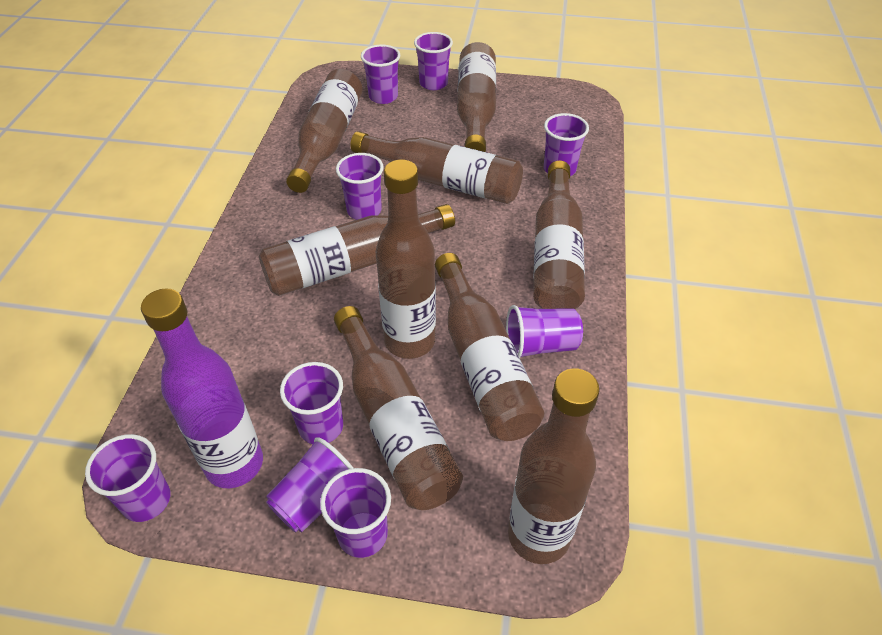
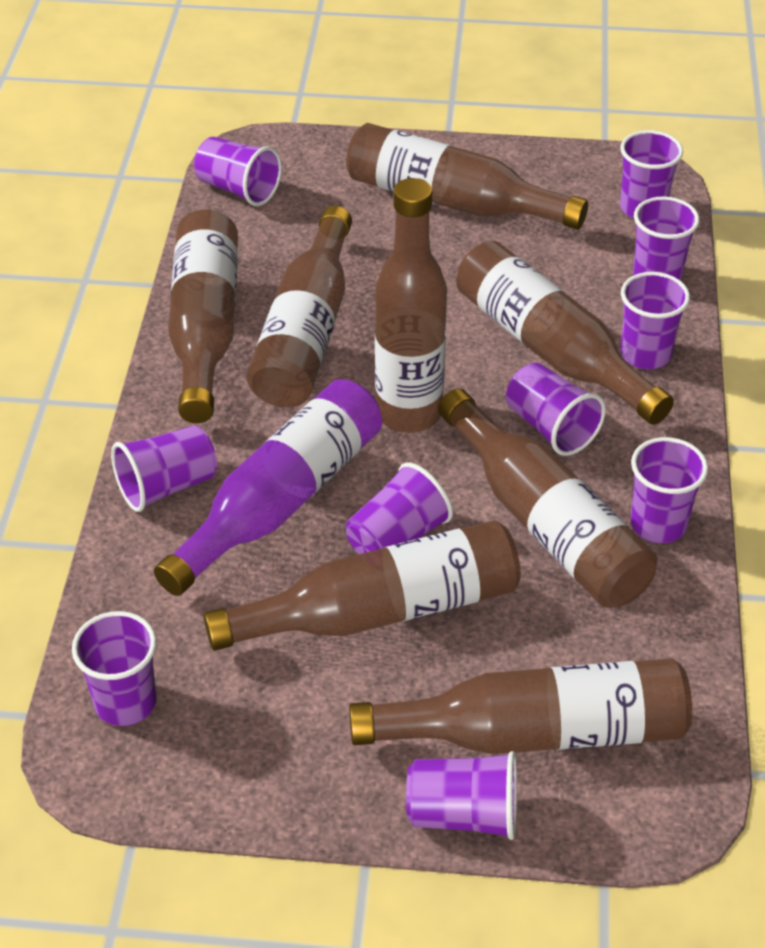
brown bottle: 9 -> 8
purple cup: 9 -> 10

